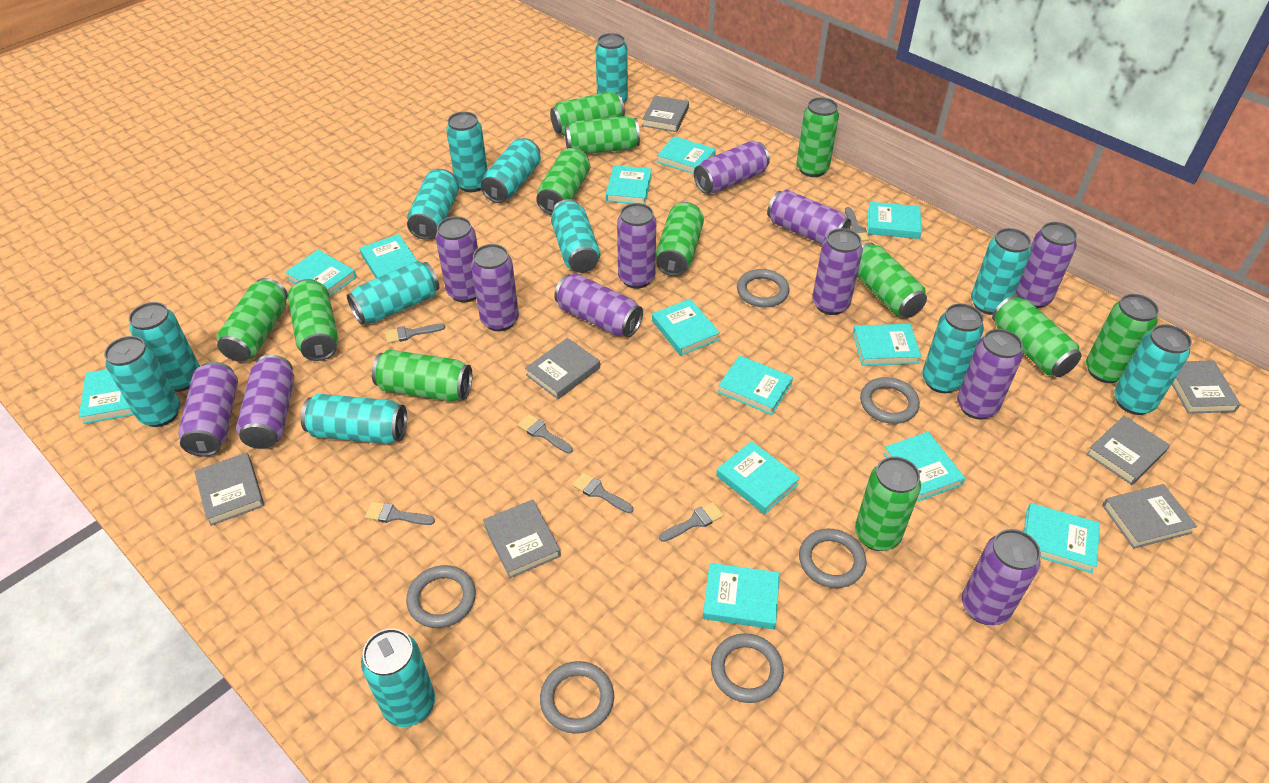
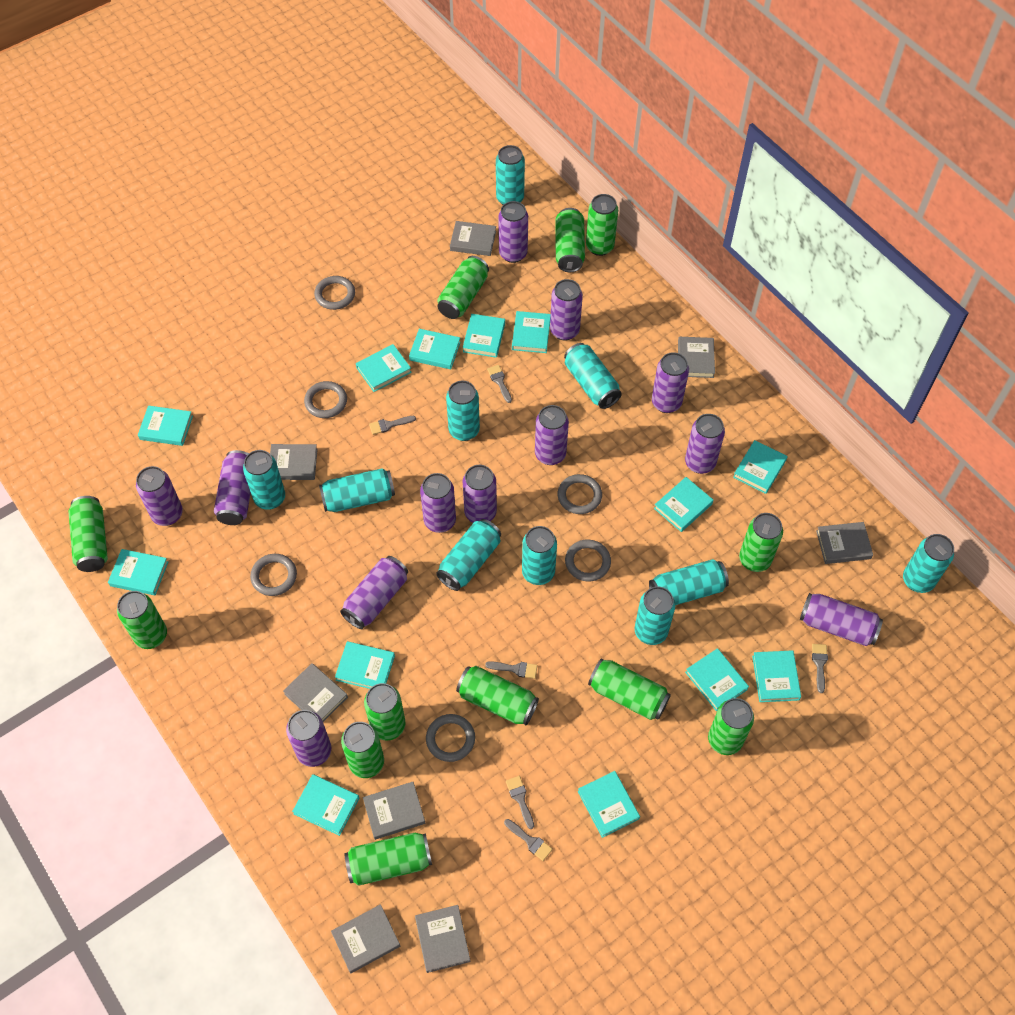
grey book: 7 -> 8
turquoise can: 13 -> 10

